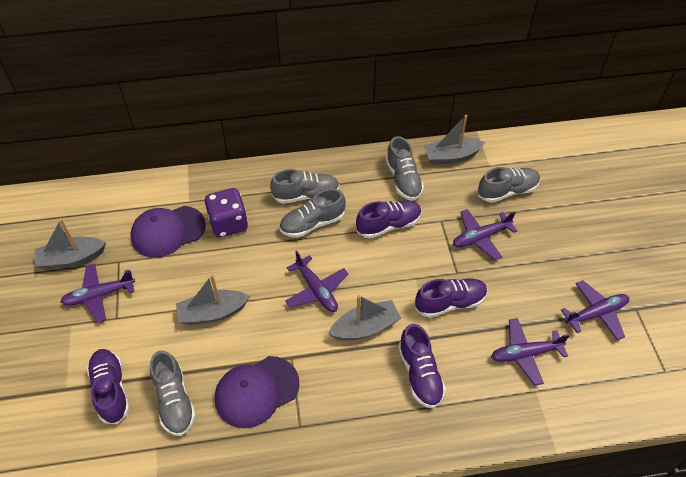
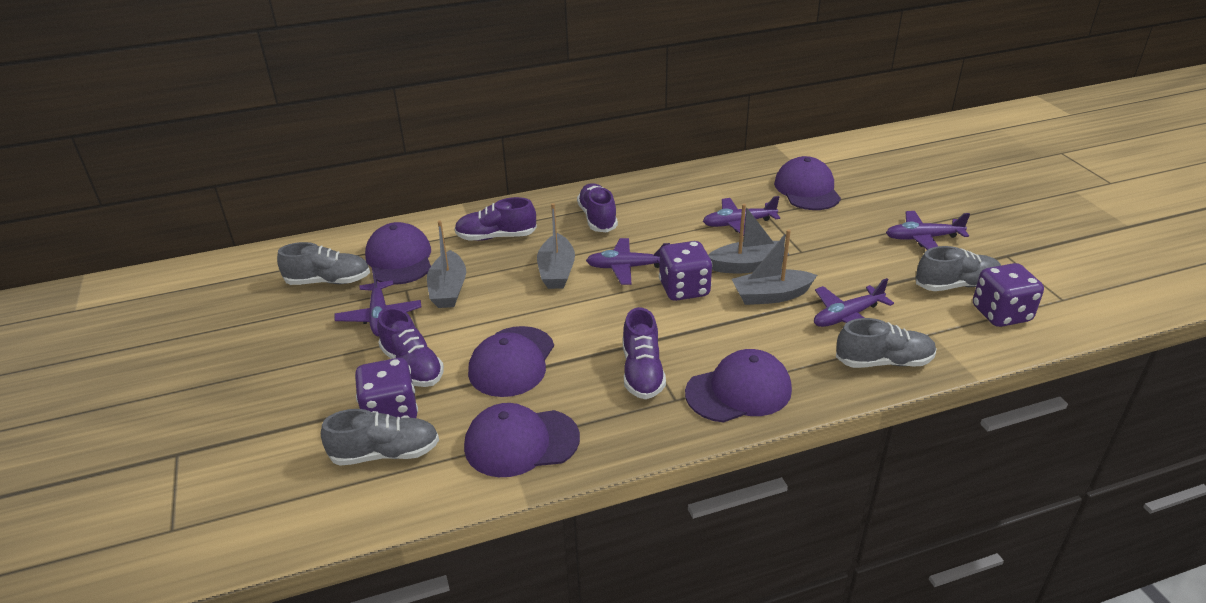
grey shoe: 5 -> 4
purple cap: 2 -> 5
purple dice: 1 -> 3

